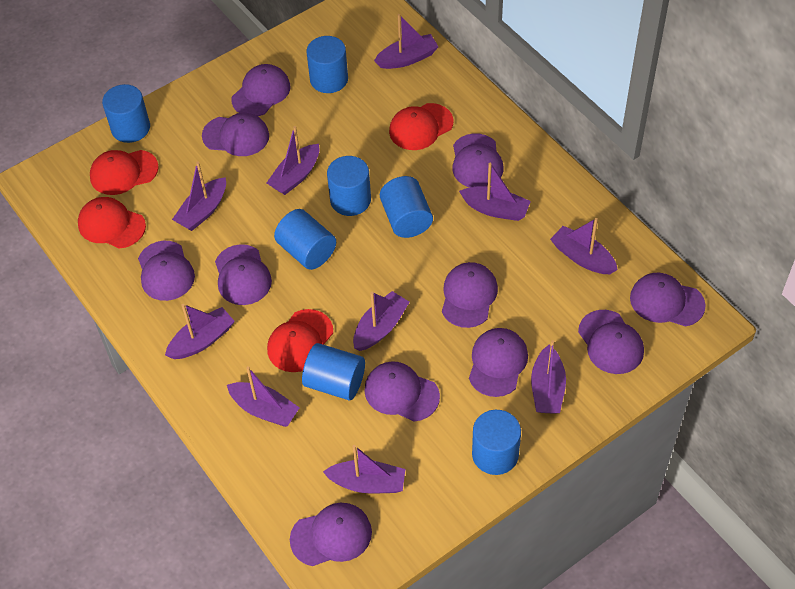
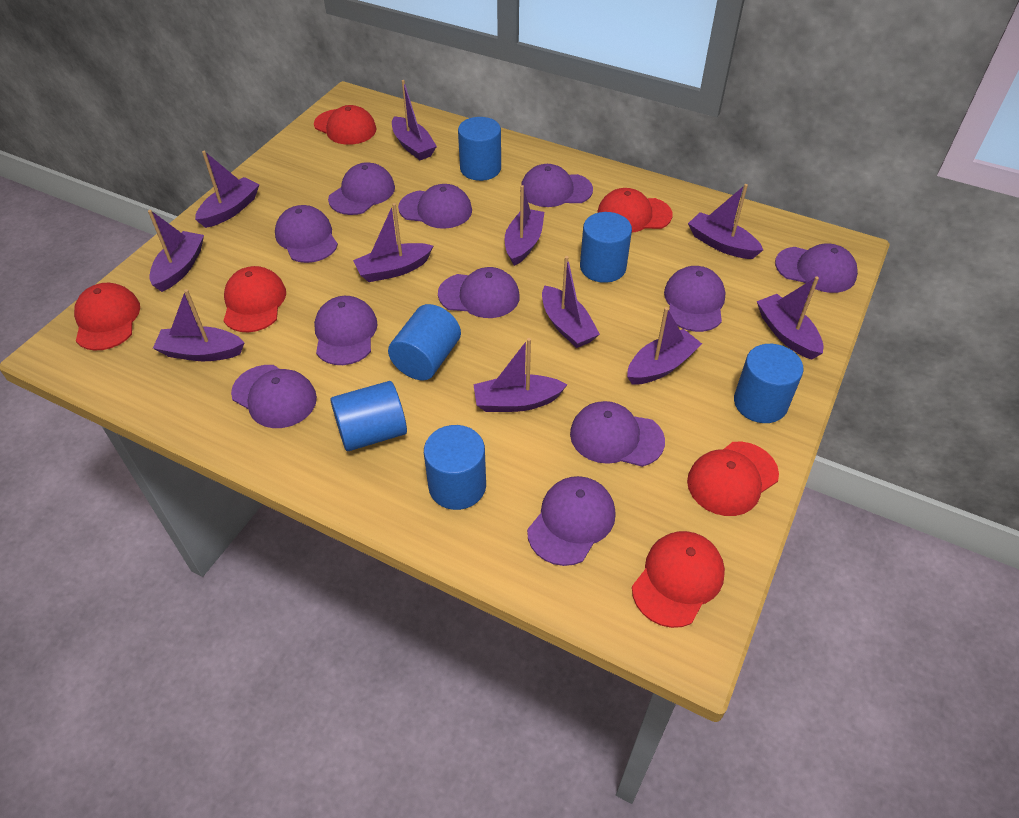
blue cylinder: 7 -> 6
purple boat: 10 -> 11
red cap: 4 -> 6

